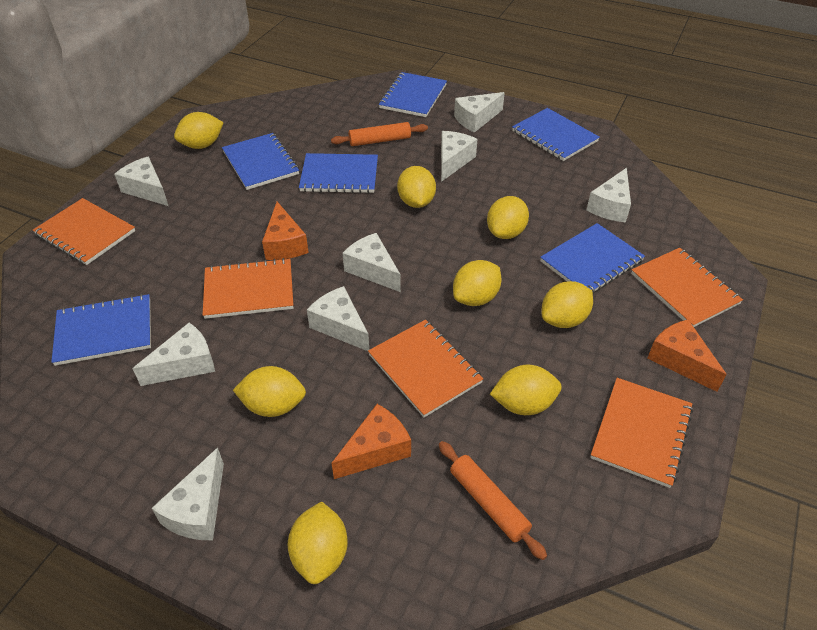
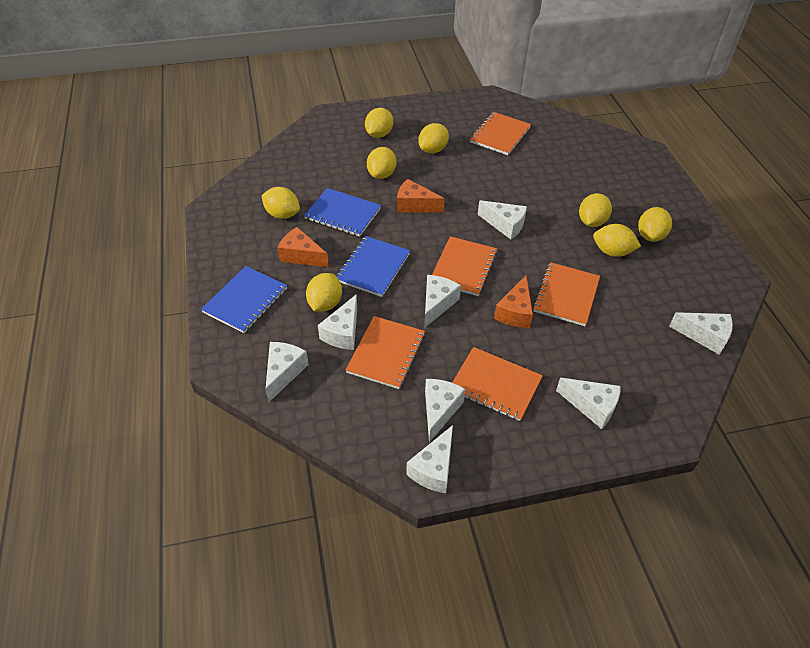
blue notebook: 6 -> 3
orange rolling pin: 2 -> 0

